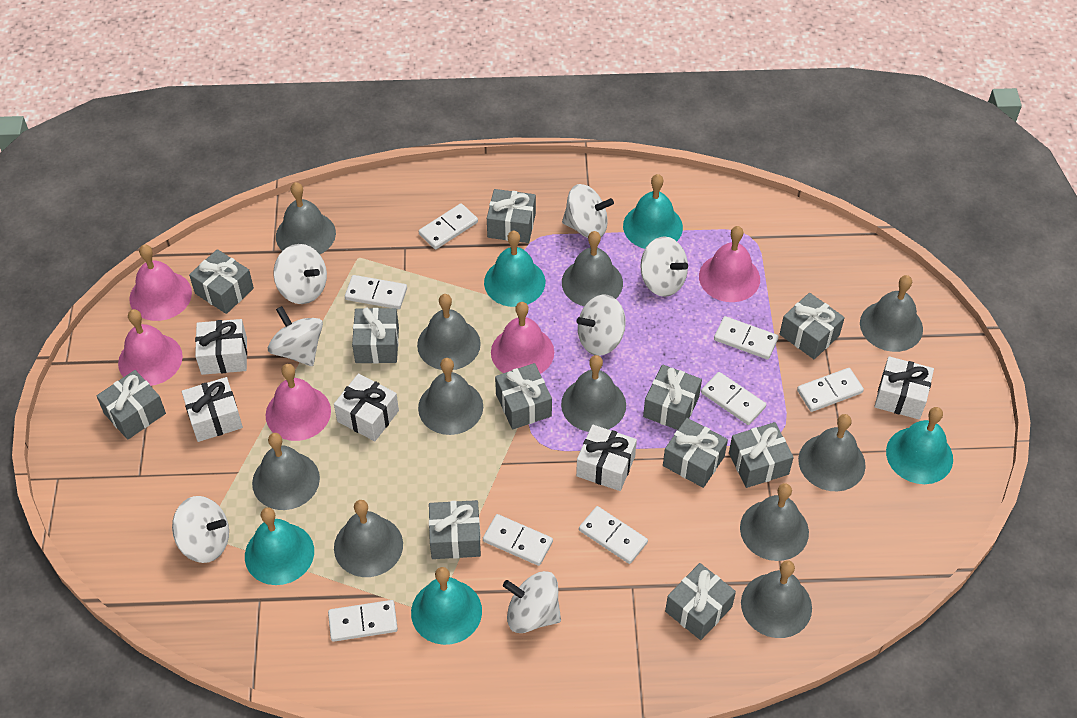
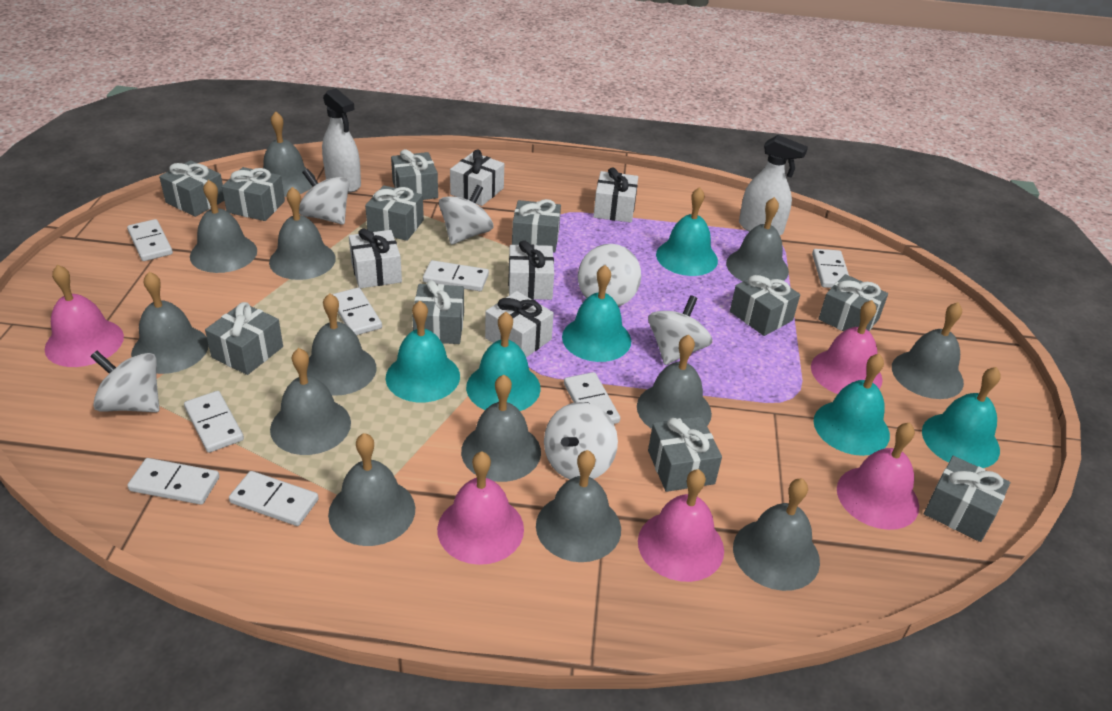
grey bell: 11 -> 13
turquoise bell: 5 -> 6
white spinning top: 7 -> 6
white spray bottle: 0 -> 2

